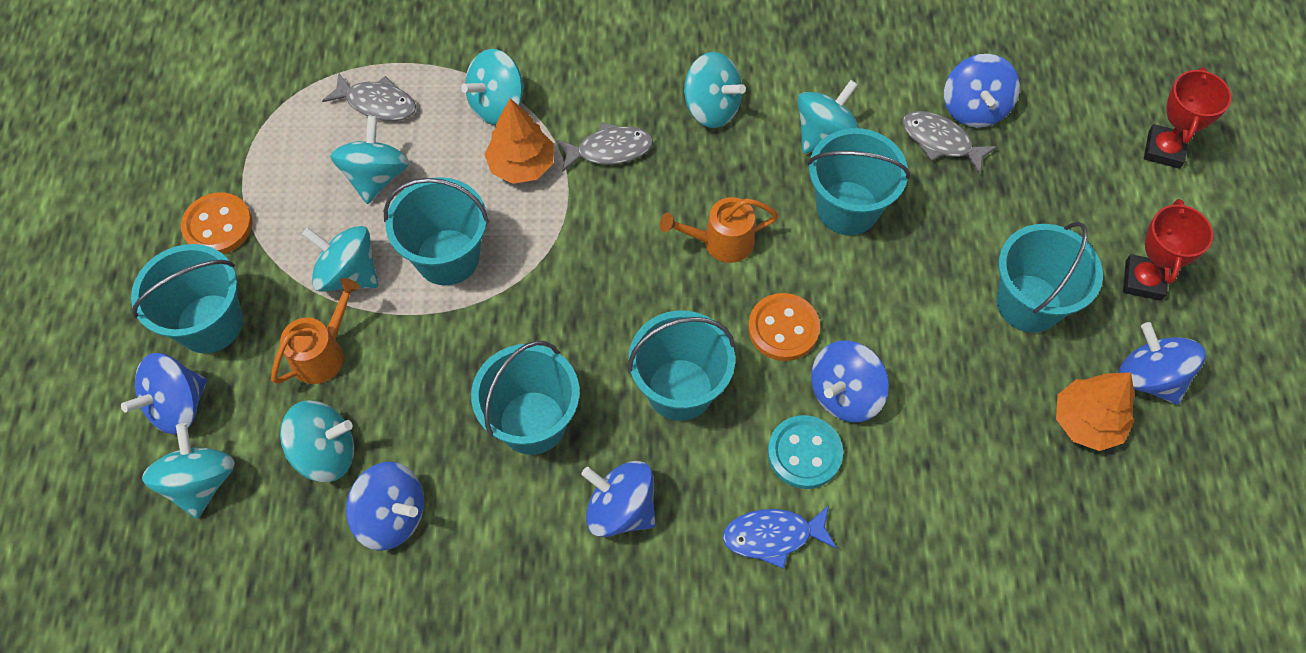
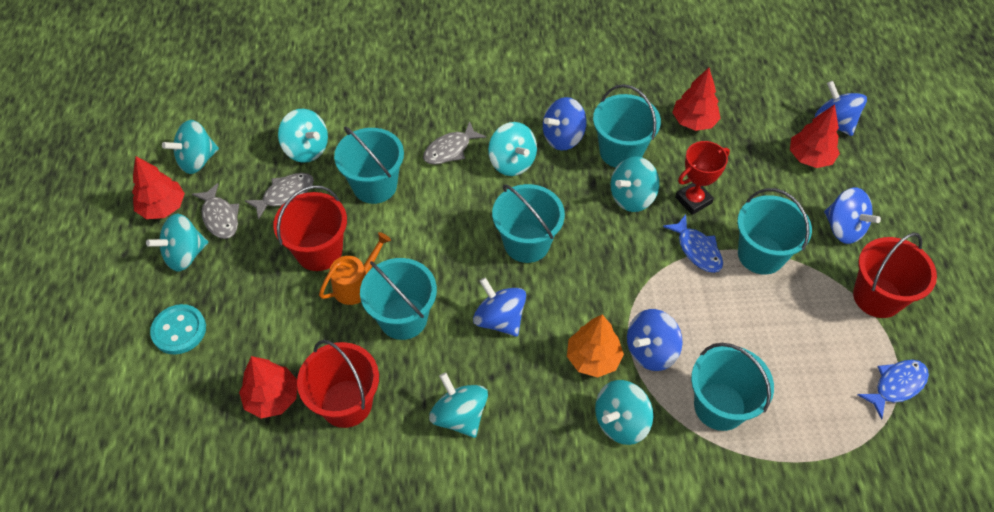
blue fish: 1 -> 2
blue spinning top: 6 -> 5
orange button: 2 -> 0
orange tree: 2 -> 1
orange watering can: 2 -> 1
red bucket: 0 -> 3
red tree: 0 -> 4
red trophy: 2 -> 1

